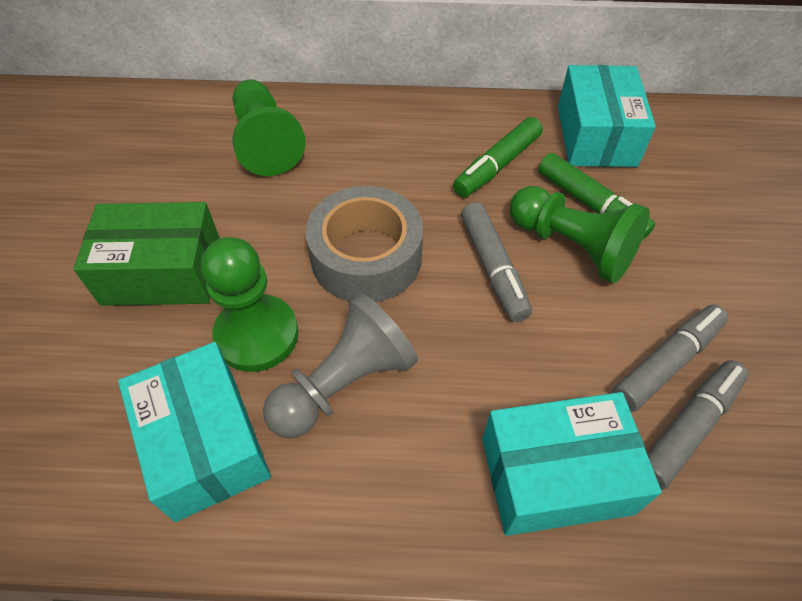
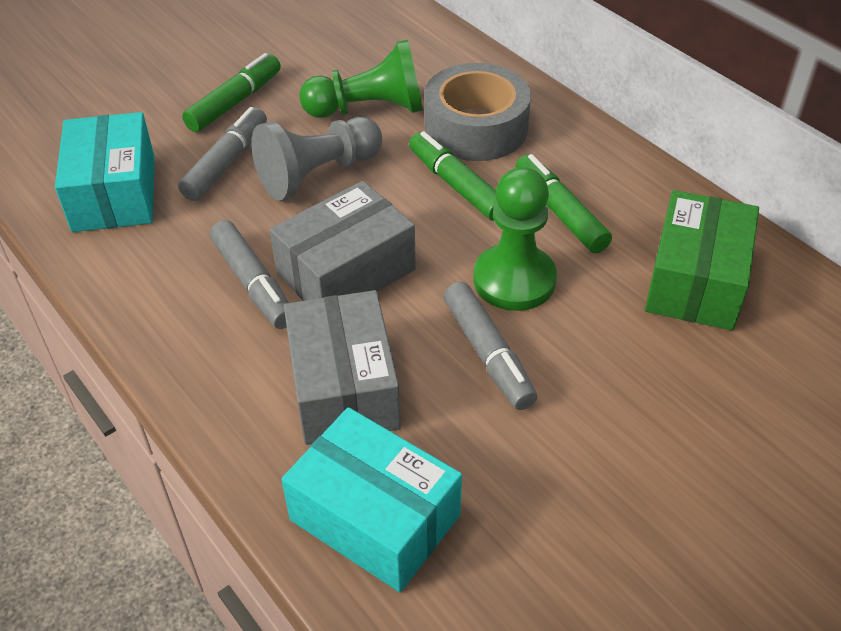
green marker: 2 -> 3
green pawn: 3 -> 2
grey box: 0 -> 2
turquoise box: 3 -> 2

